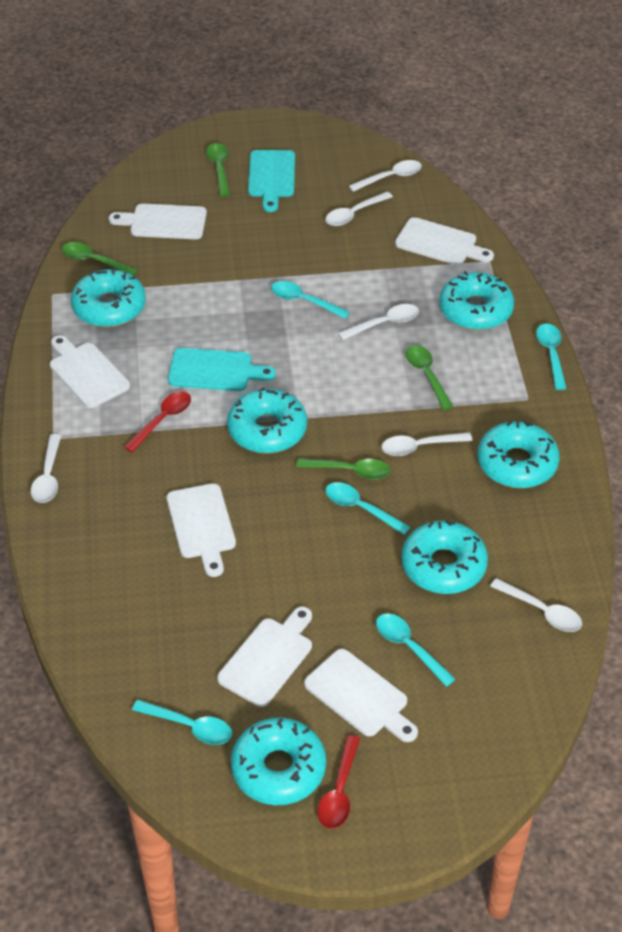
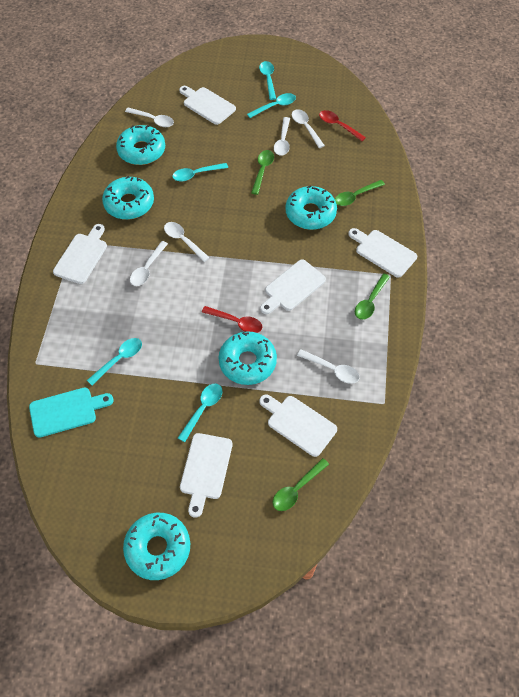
turquoise cutting board: 2 -> 1
turquoise donut: 6 -> 5

